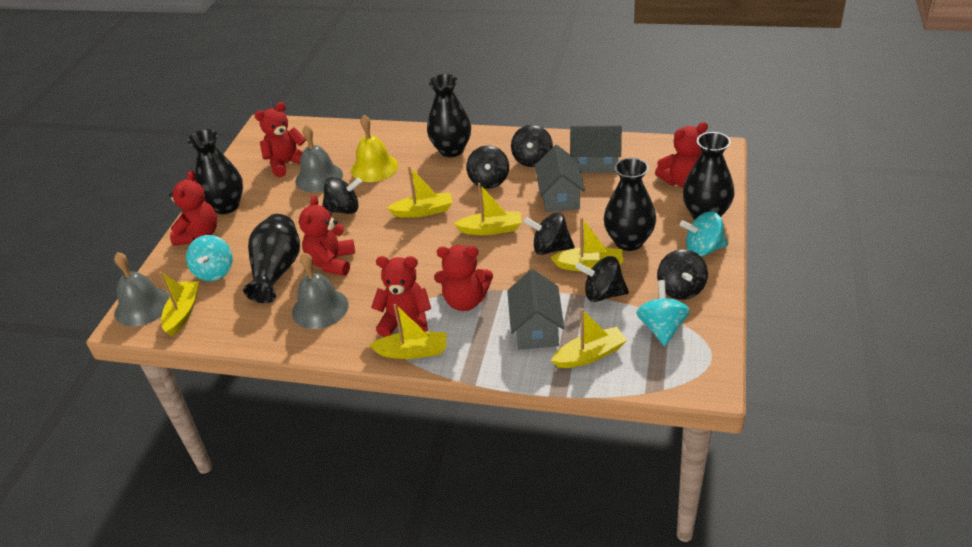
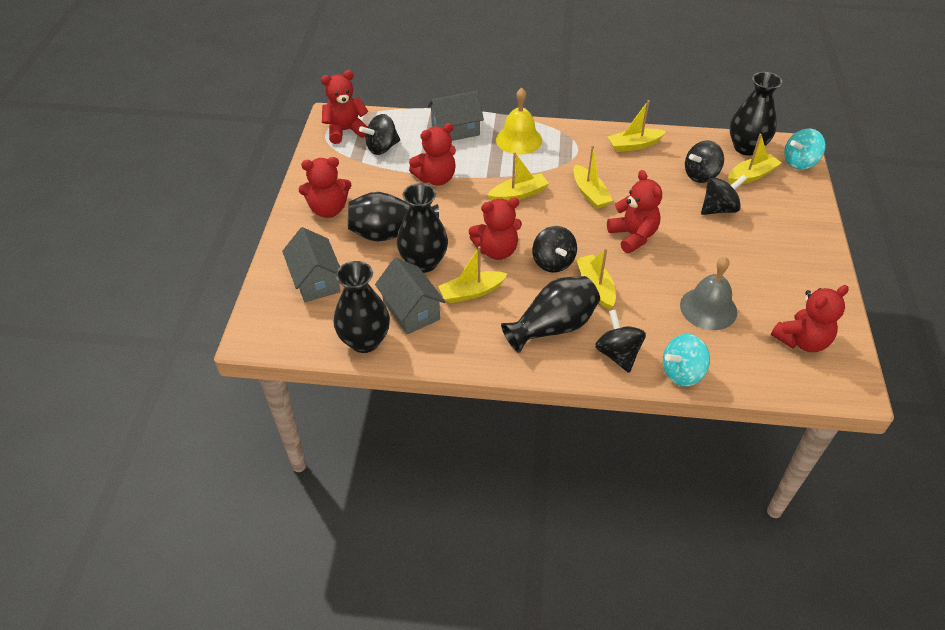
black spinning top: 6 -> 5
grey bell: 3 -> 1
turquoise spinning top: 3 -> 2

